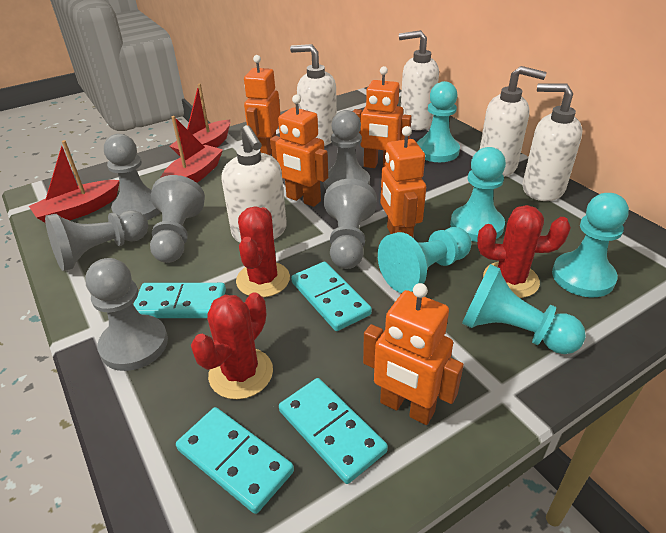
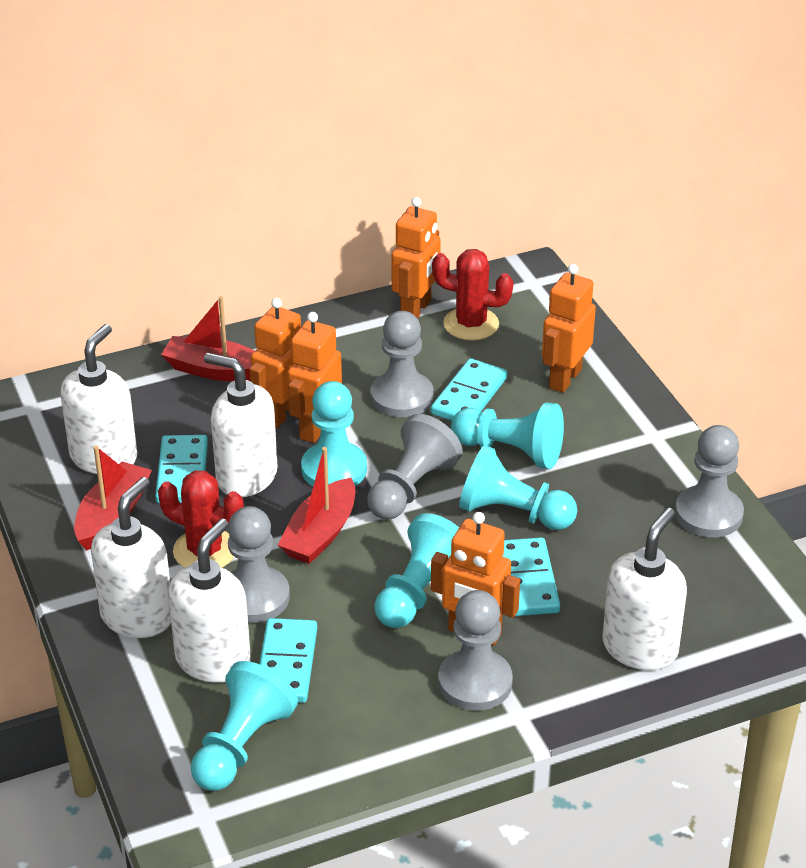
grey pawn: 6 -> 5
red cactus: 3 -> 2

